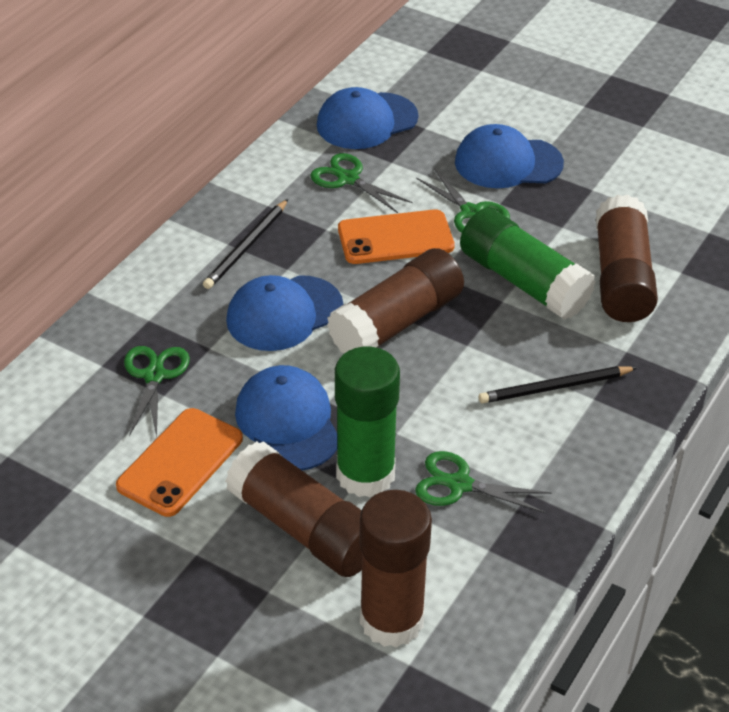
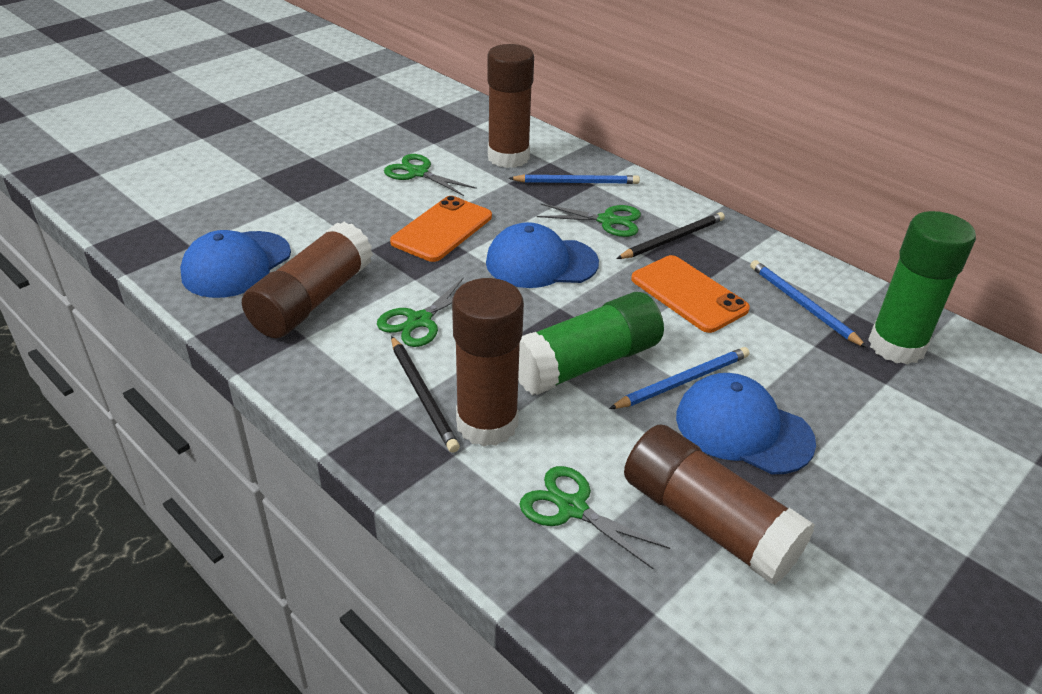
blue cap: 4 -> 3
blue pencil: 0 -> 3

